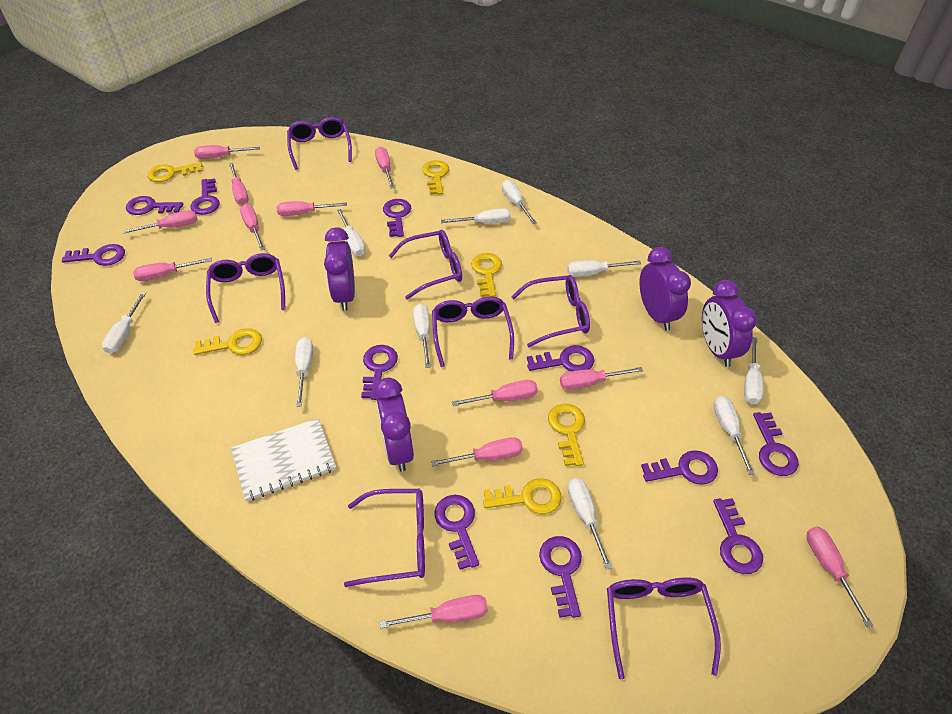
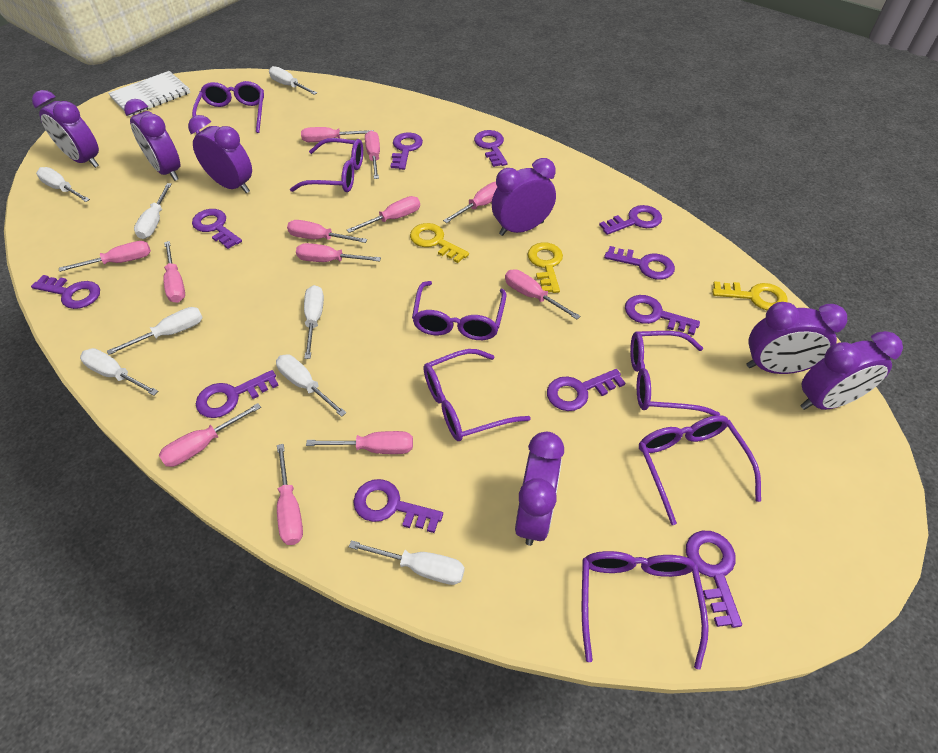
purple clock: 4 -> 7
white screwdriver: 10 -> 8
yellow key: 6 -> 3

